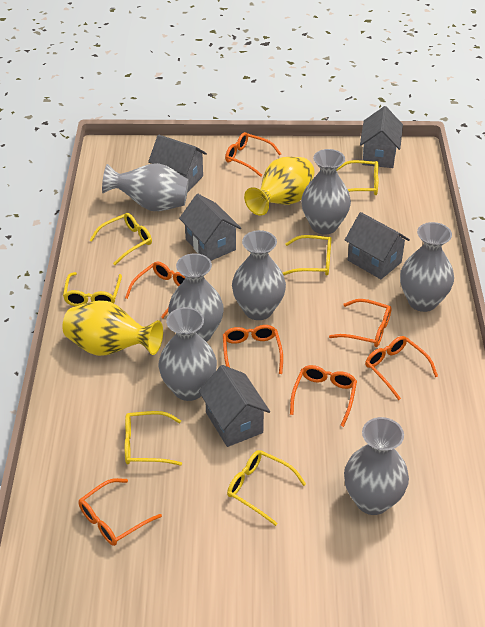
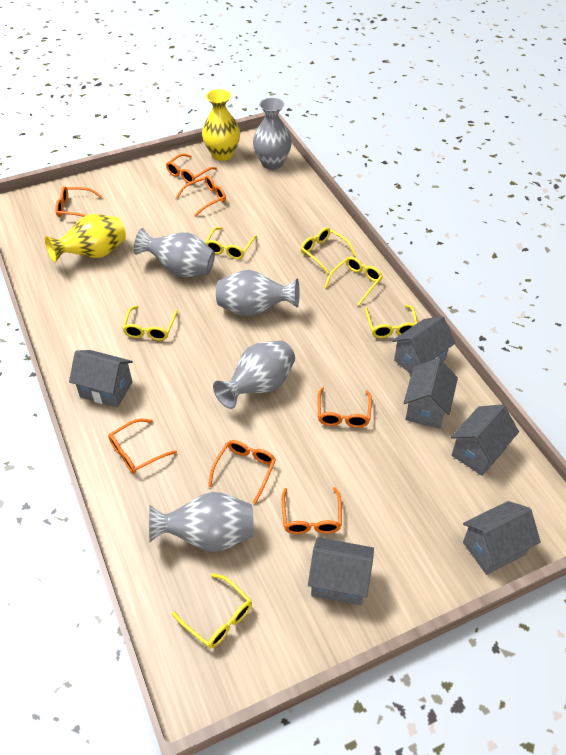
grey house: 5 -> 6
grey vase: 7 -> 5

